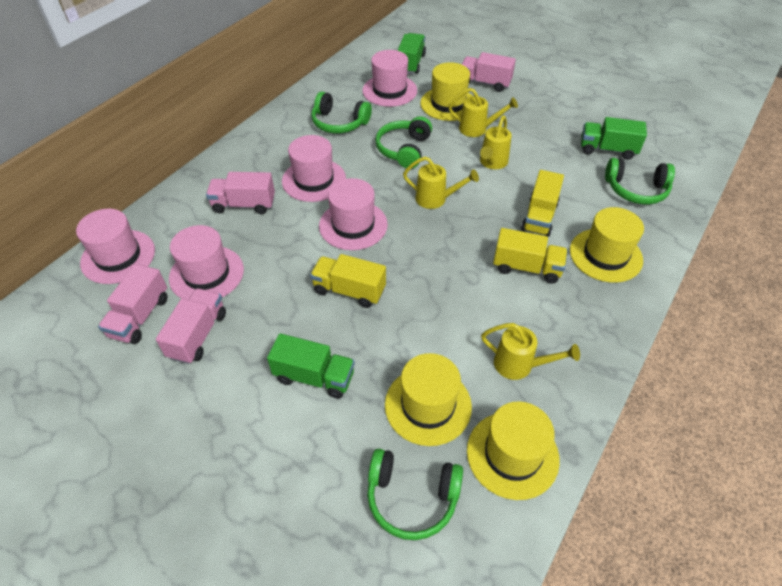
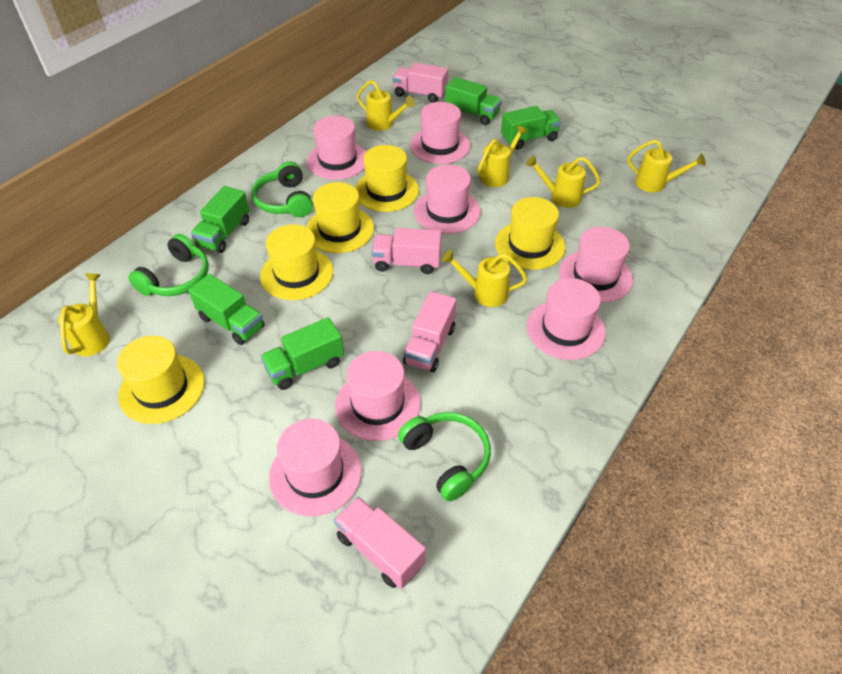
green headphones: 4 -> 3
green truck: 3 -> 5
pink hat: 5 -> 7
yellow hat: 4 -> 5
yellow truck: 3 -> 0
yellow watering can: 4 -> 6

